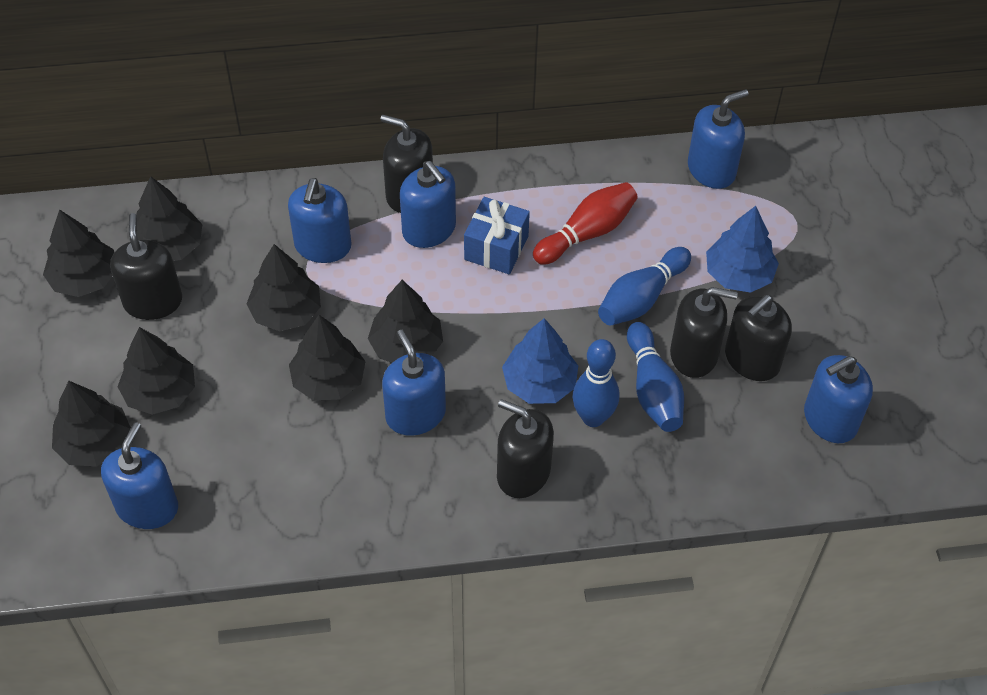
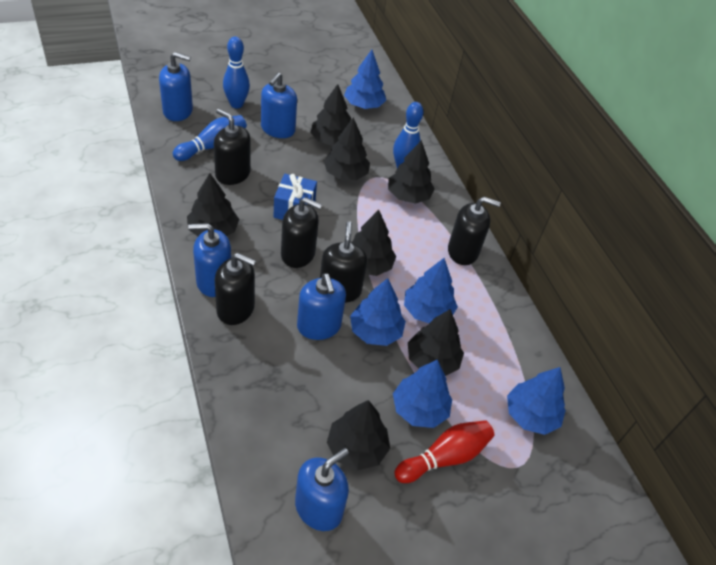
blue soap dispenser: 6 -> 5
blue tree: 2 -> 5

